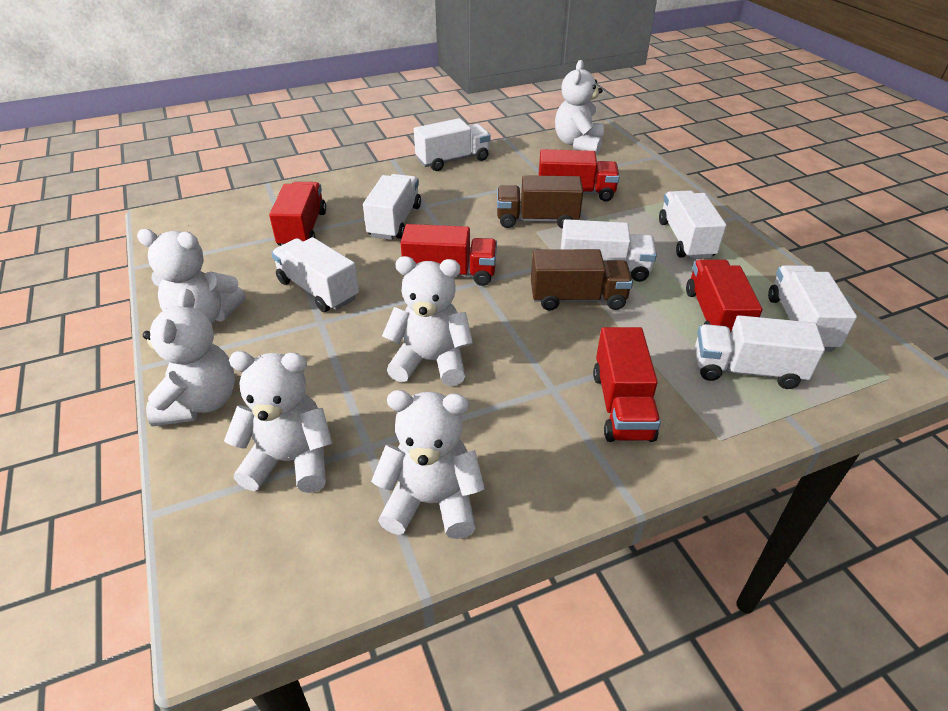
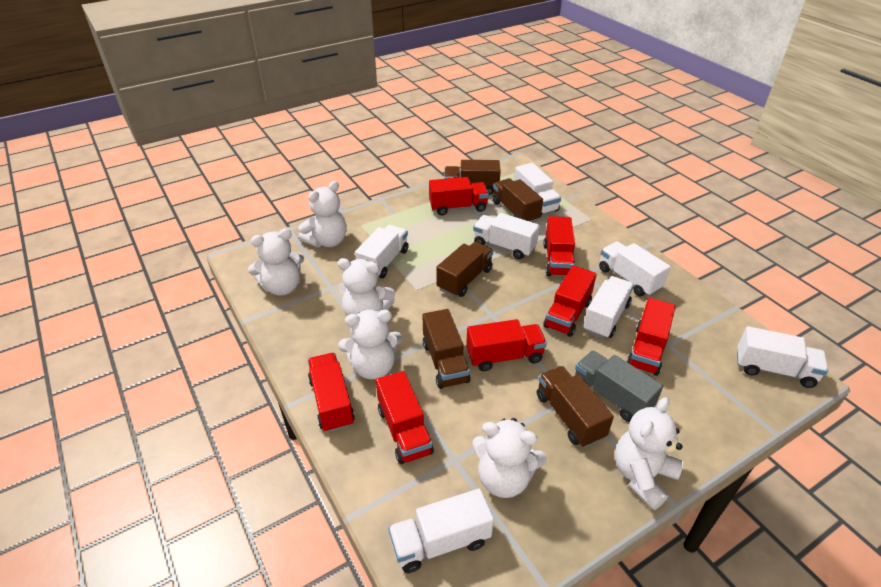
brown truck: 2 -> 5
grey truck: 0 -> 1
red truck: 5 -> 7

